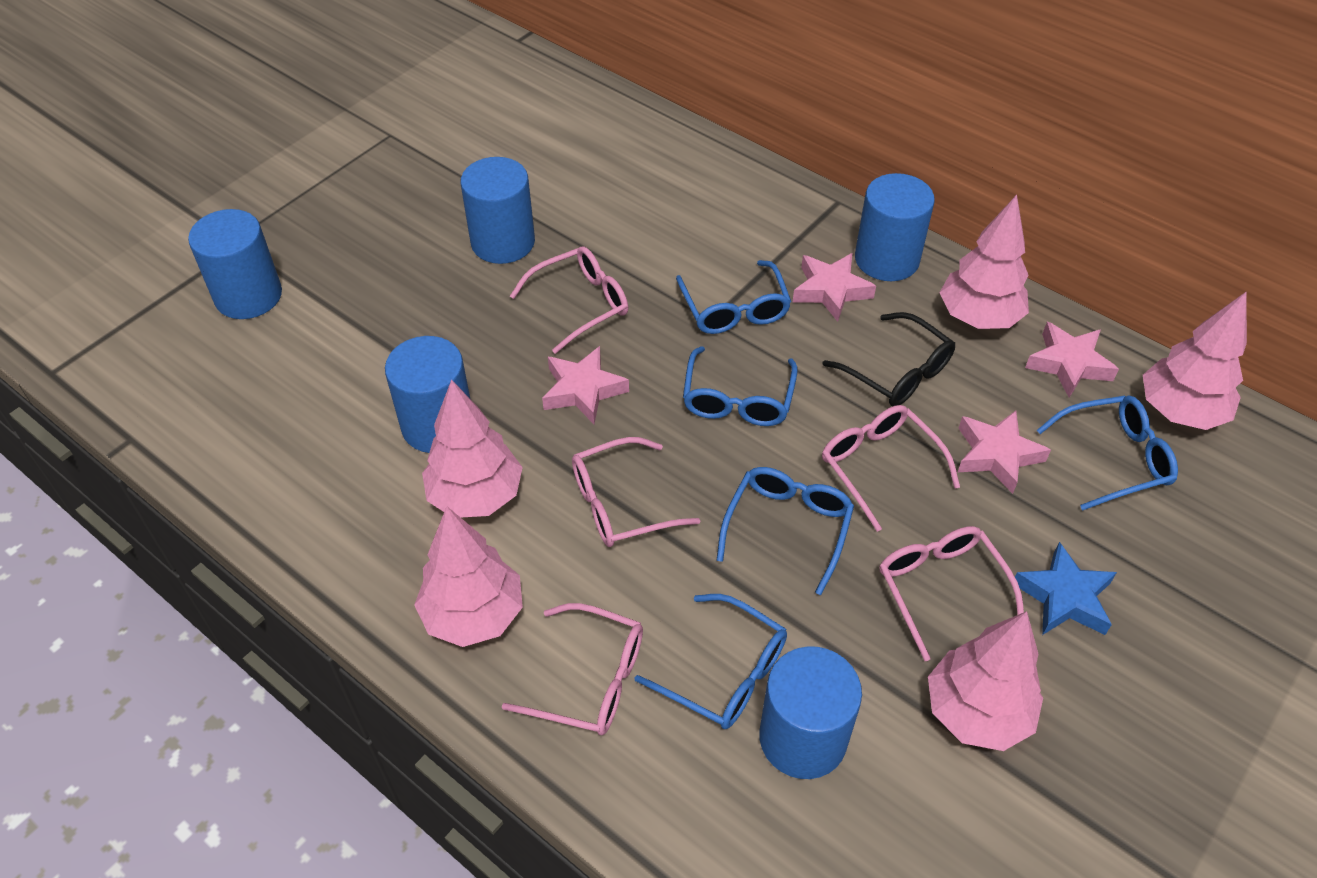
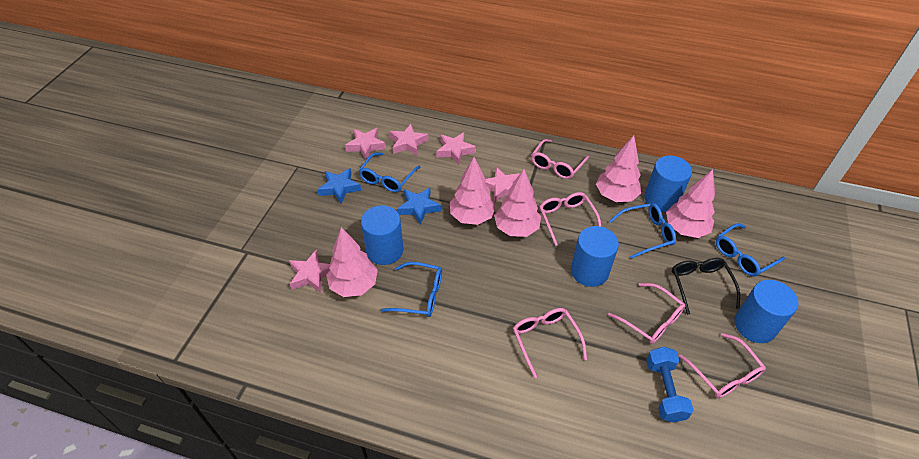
blue cylinder: 5 -> 4
blue dumbbell: 0 -> 1
blue glasses: 5 -> 4
blue star: 1 -> 2
pink star: 4 -> 5

